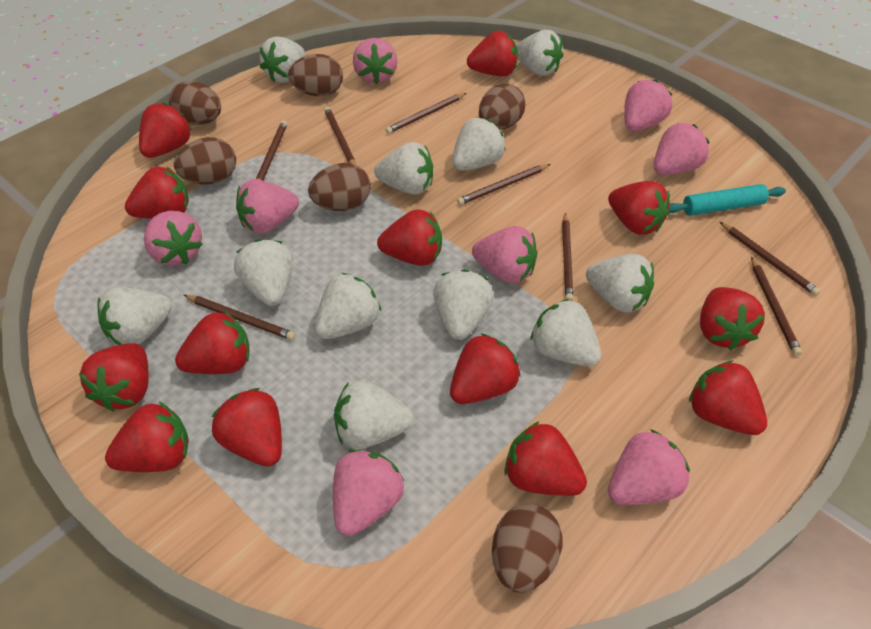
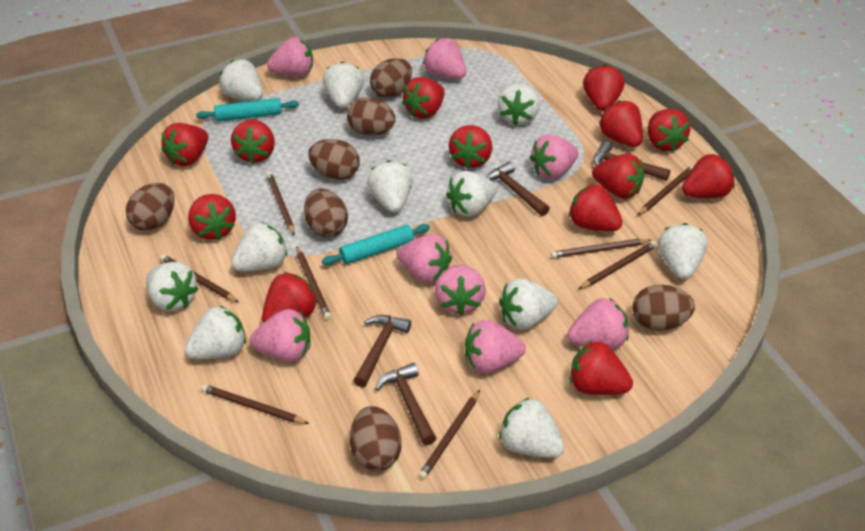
brown egg: 6 -> 7
brown hammer: 0 -> 4
turquoise rolling pin: 1 -> 2

